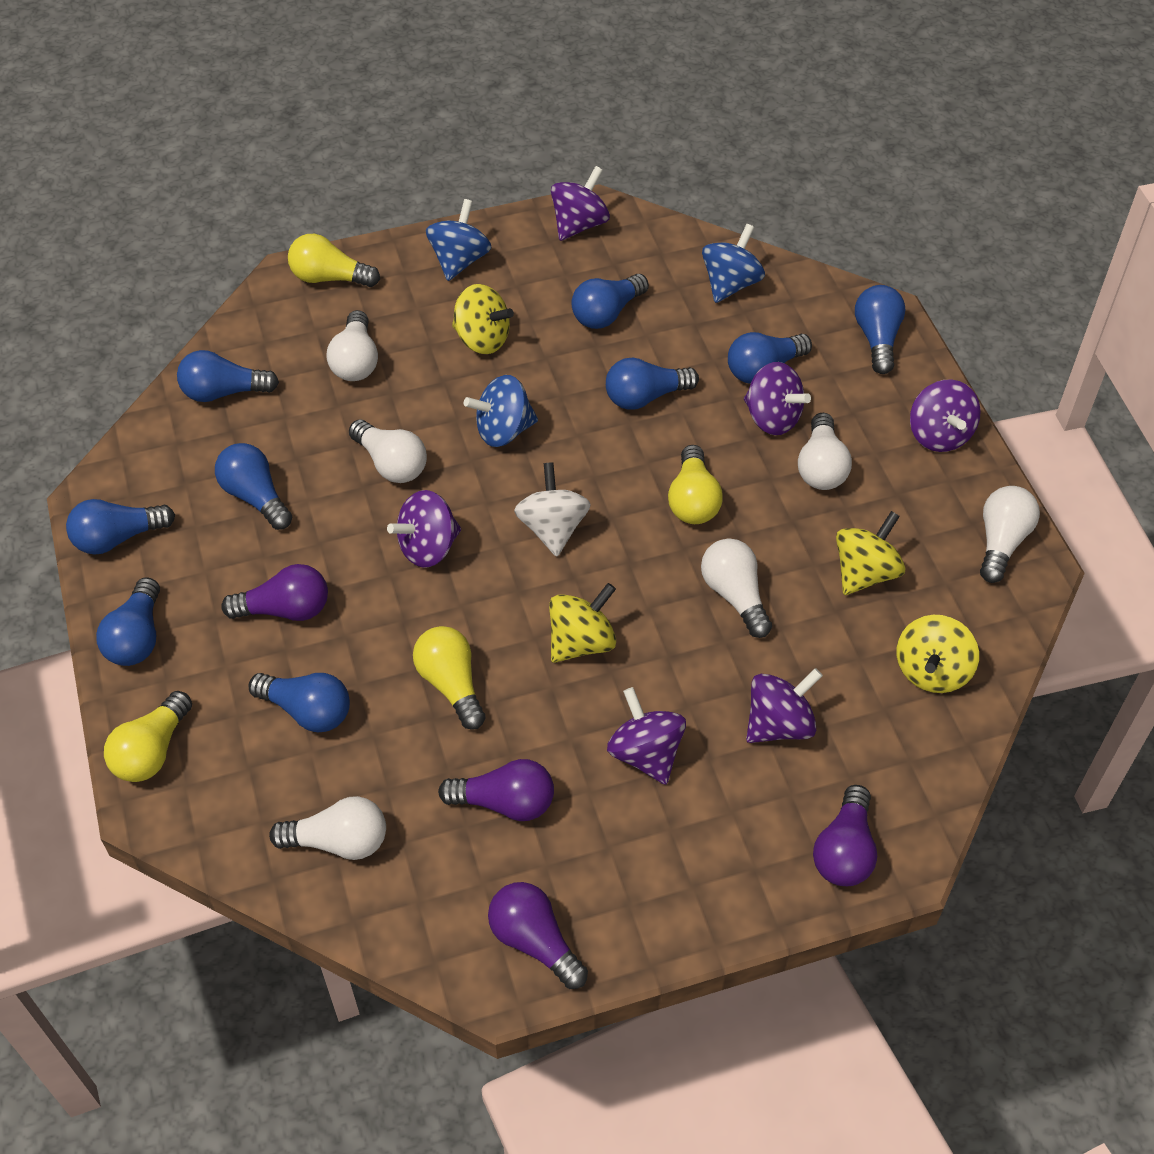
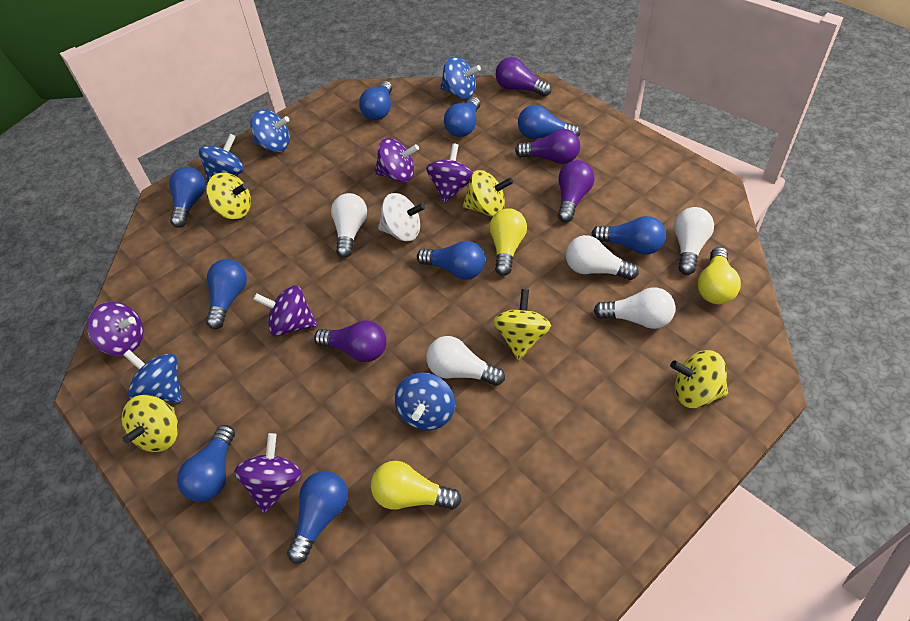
blue spinning top: 3 -> 5
purple spinning top: 6 -> 5
white light bulb: 6 -> 5
yellow light bulb: 4 -> 3
yellow spinning top: 4 -> 5

